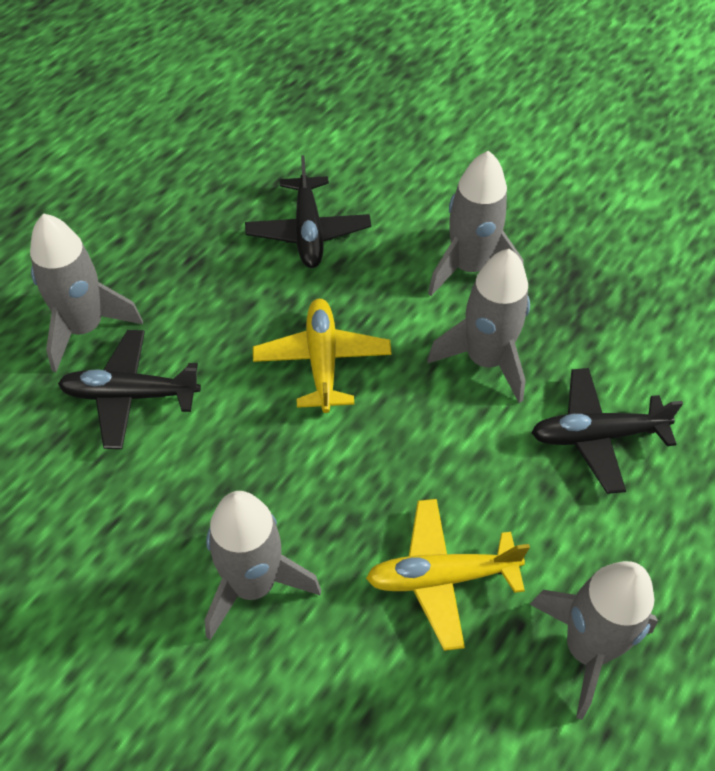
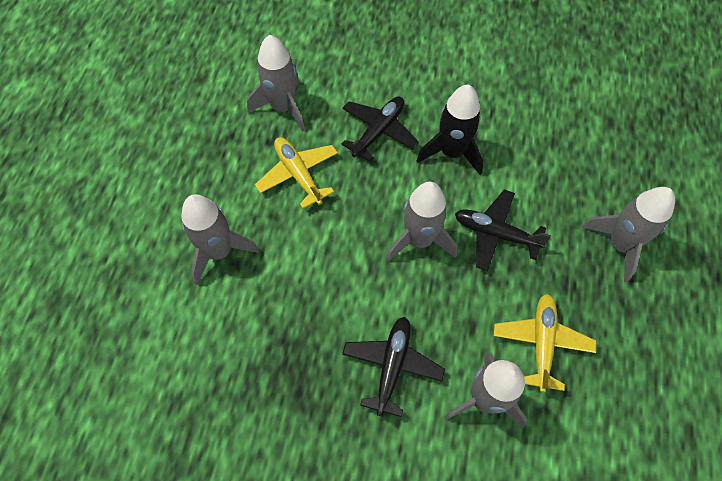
black rocket: 0 -> 1

